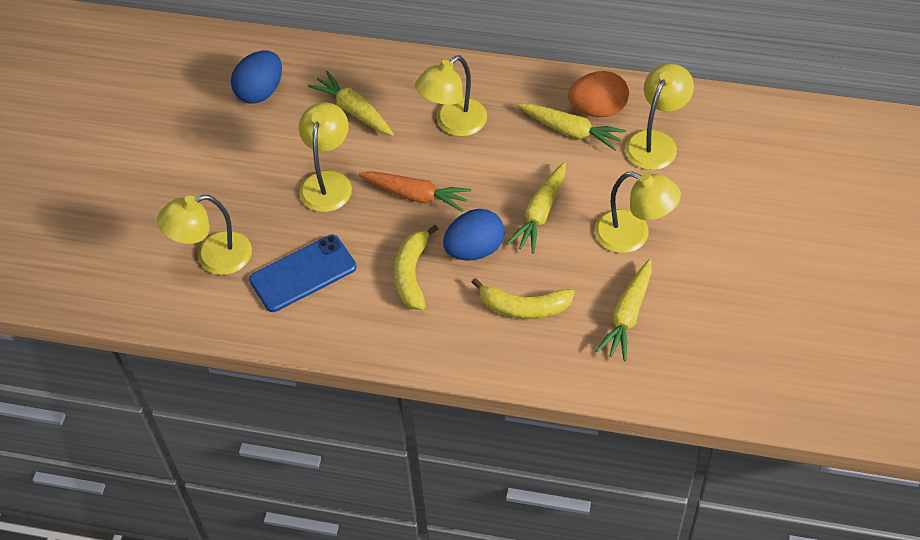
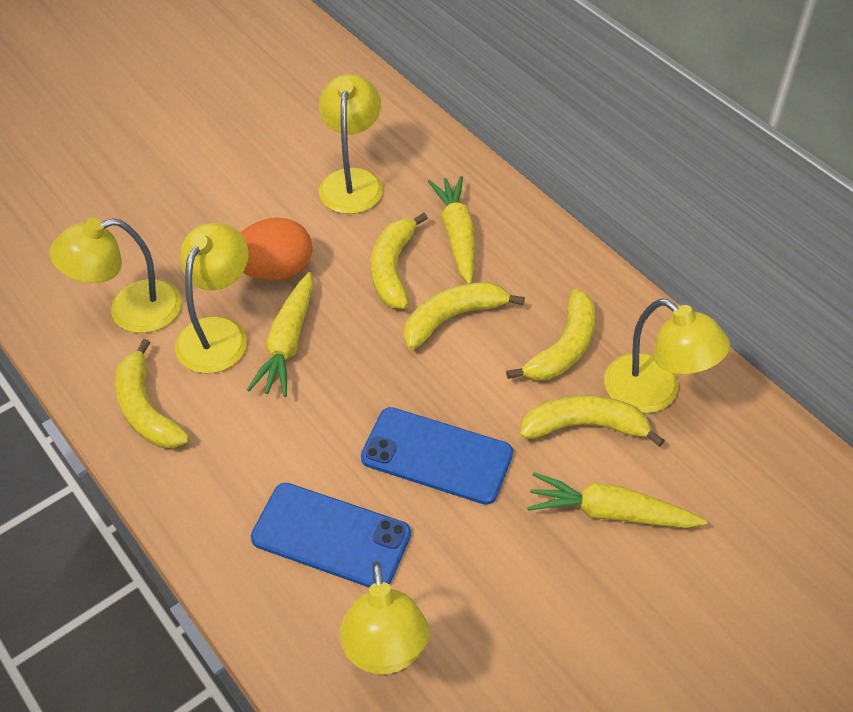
blue egg: 2 -> 0
blue phone: 1 -> 2
orange carrot: 1 -> 0
yellow banana: 2 -> 5
yellow carrot: 4 -> 3

